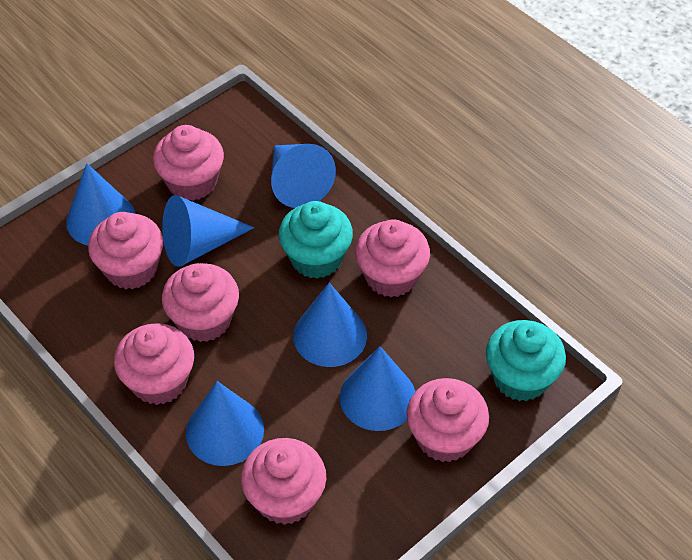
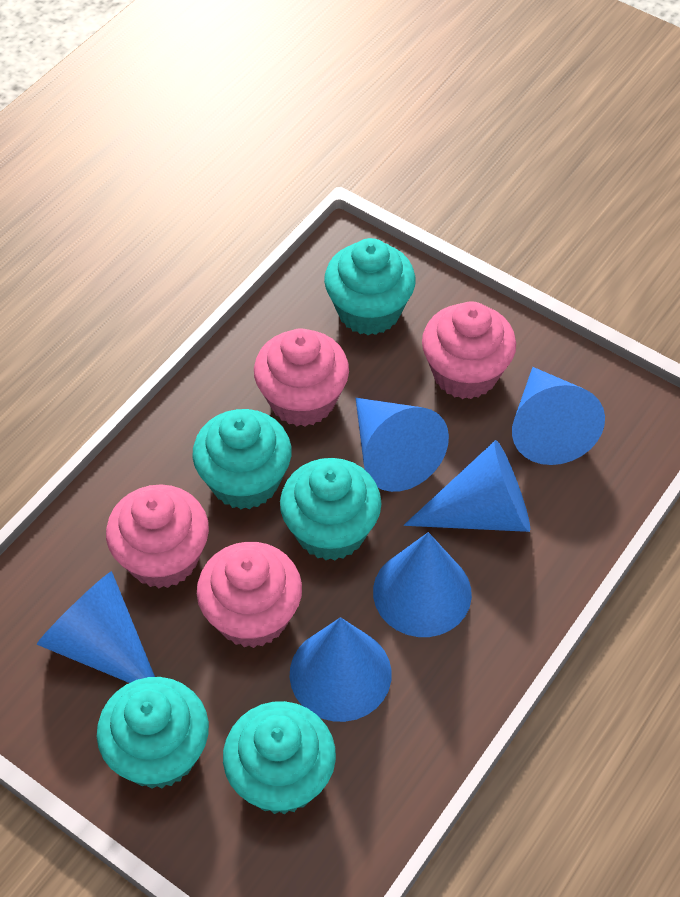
pink cupcake: 7 -> 4
turquoise cupcake: 2 -> 5

